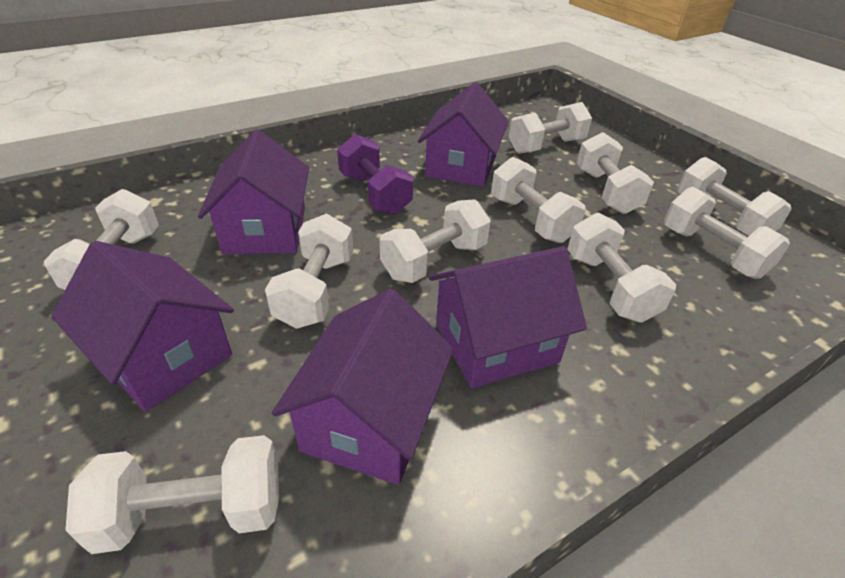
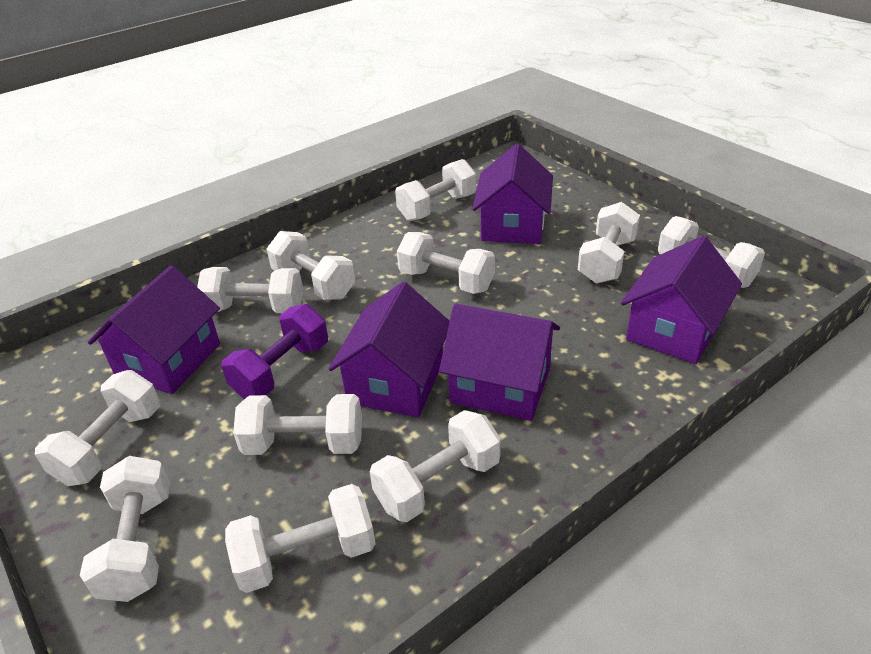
white dumbbell: 10 -> 11

